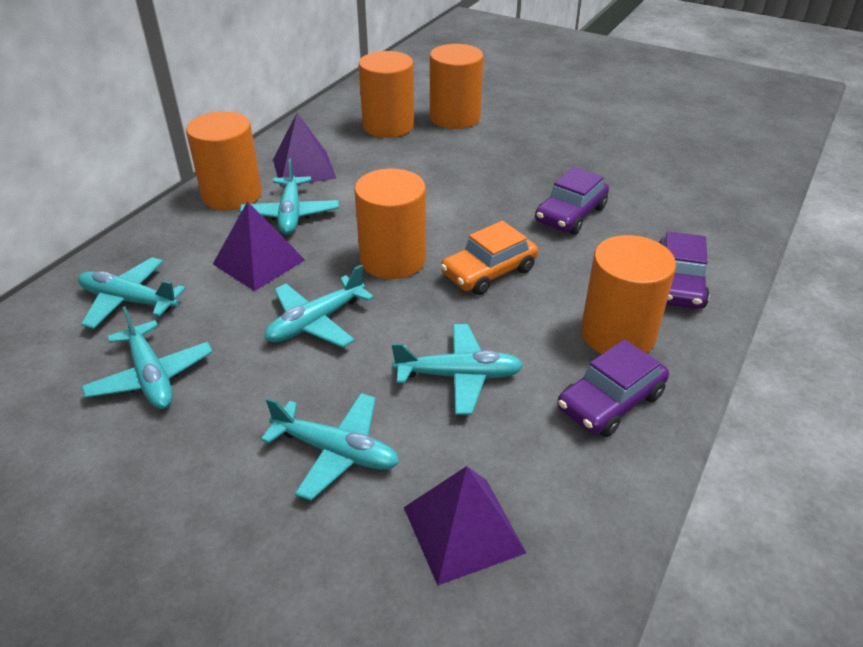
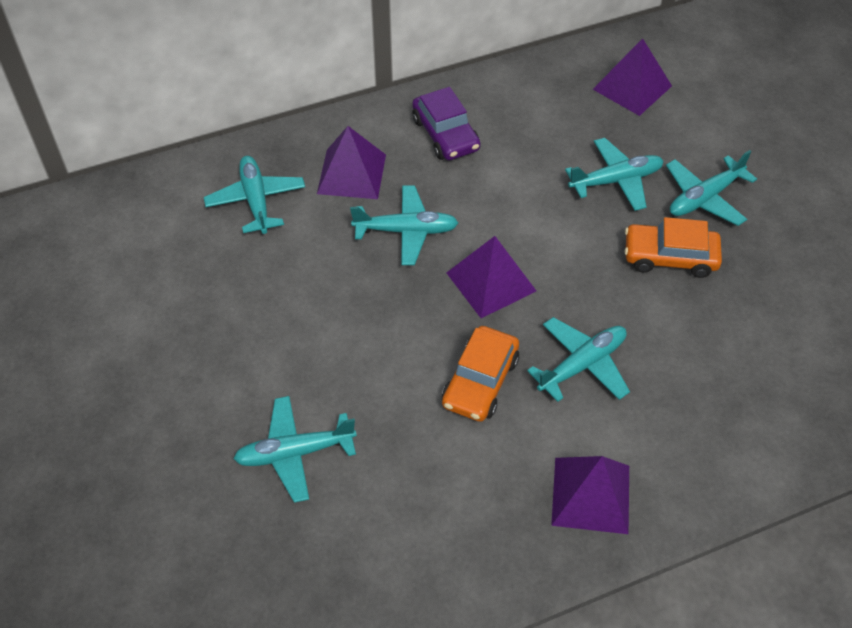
orange car: 1 -> 2
orange cylinder: 5 -> 0
purple car: 3 -> 1
purple pyramid: 3 -> 4

